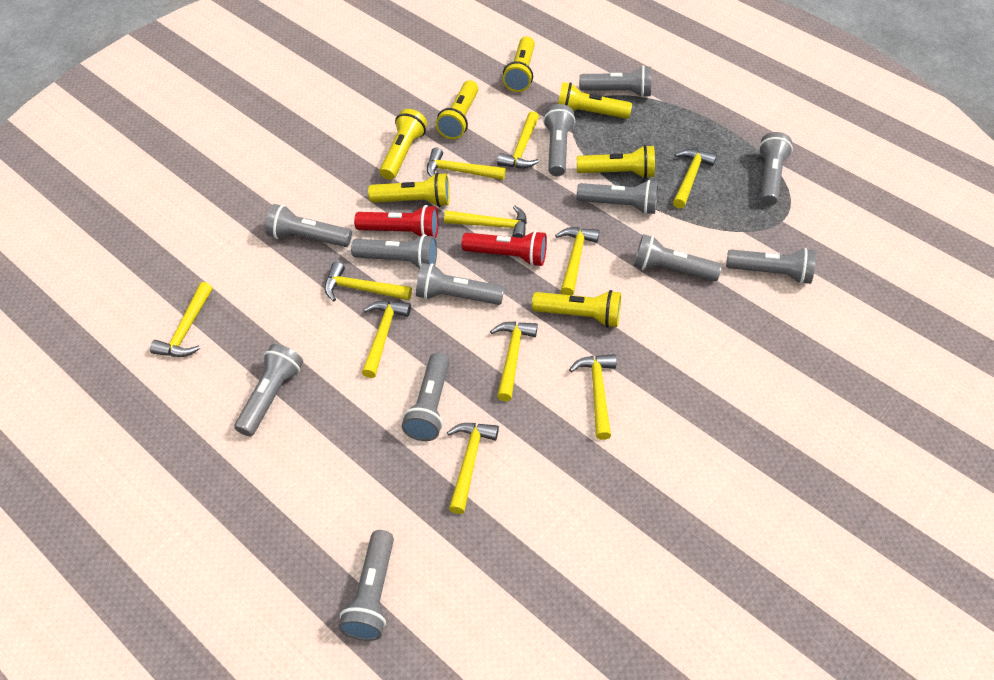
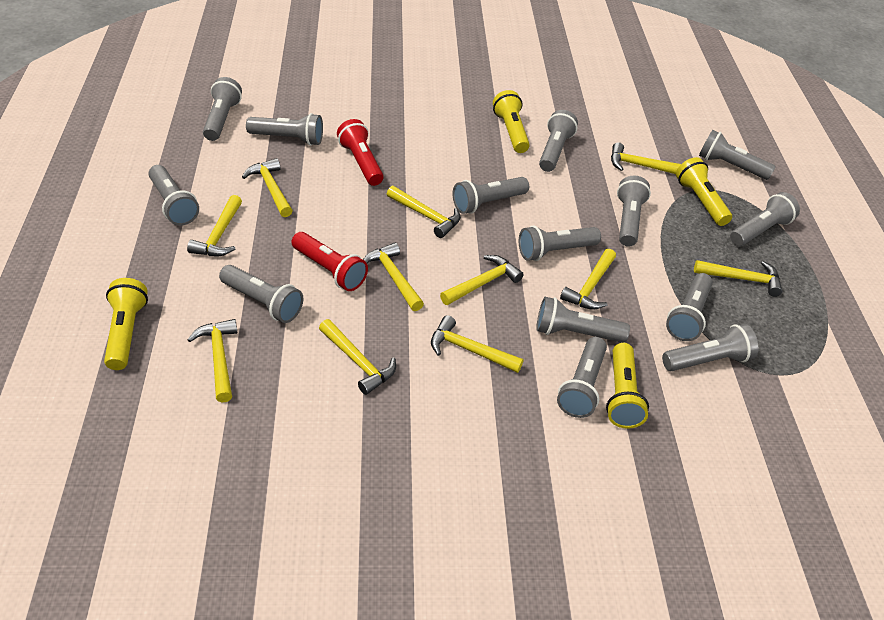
grey flashlight: 12 -> 14
yellow flashlight: 7 -> 4

